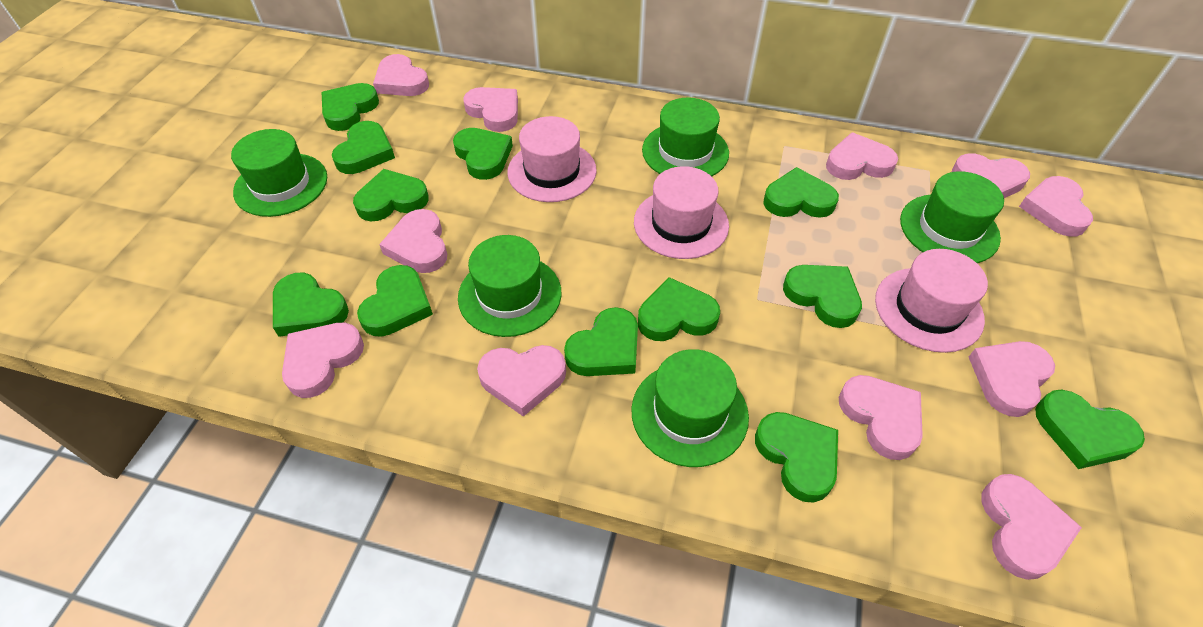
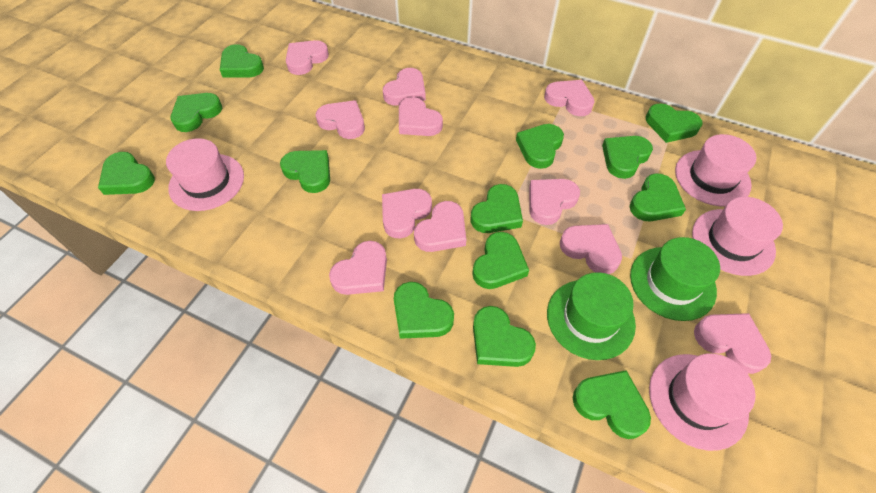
green hat: 5 -> 2
green heart: 12 -> 13
pink hat: 3 -> 4

